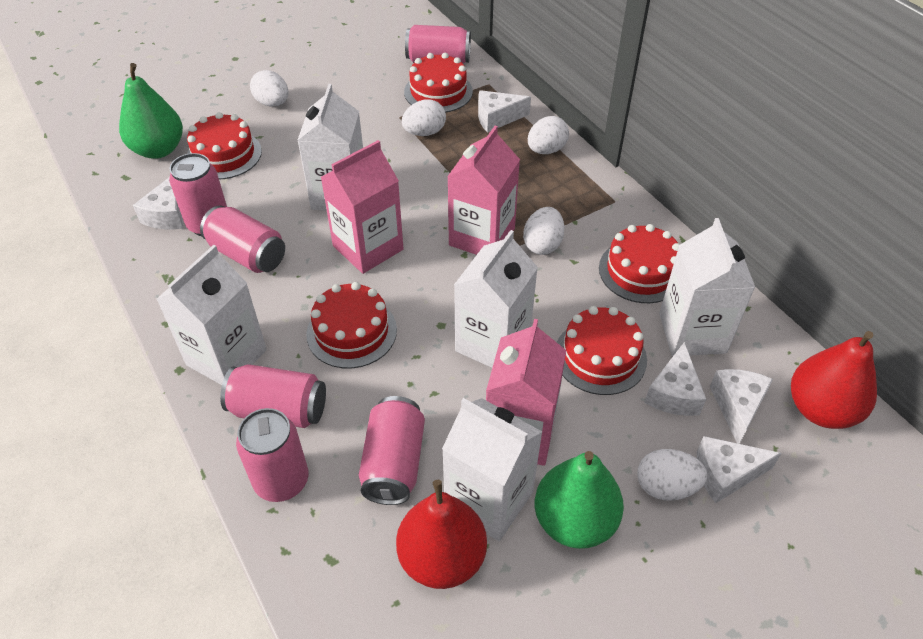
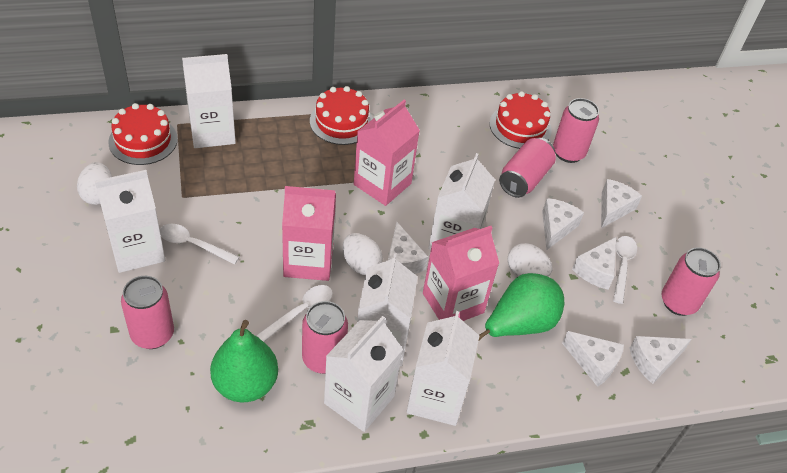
pink can: 6 -> 5
red cake: 5 -> 3
red pear: 2 -> 0
white carton: 5 -> 6
white cheese: 5 -> 6
white egg: 5 -> 3
white spoon: 0 -> 3

